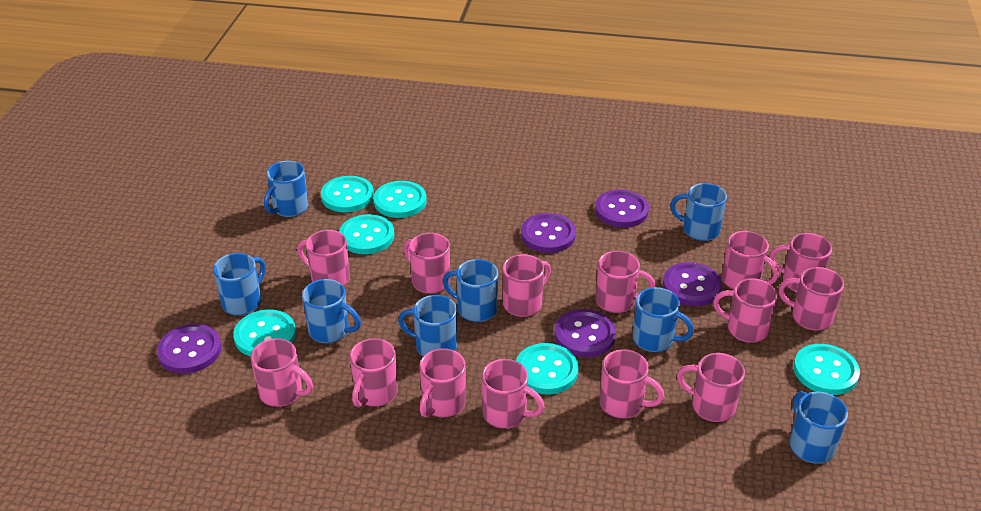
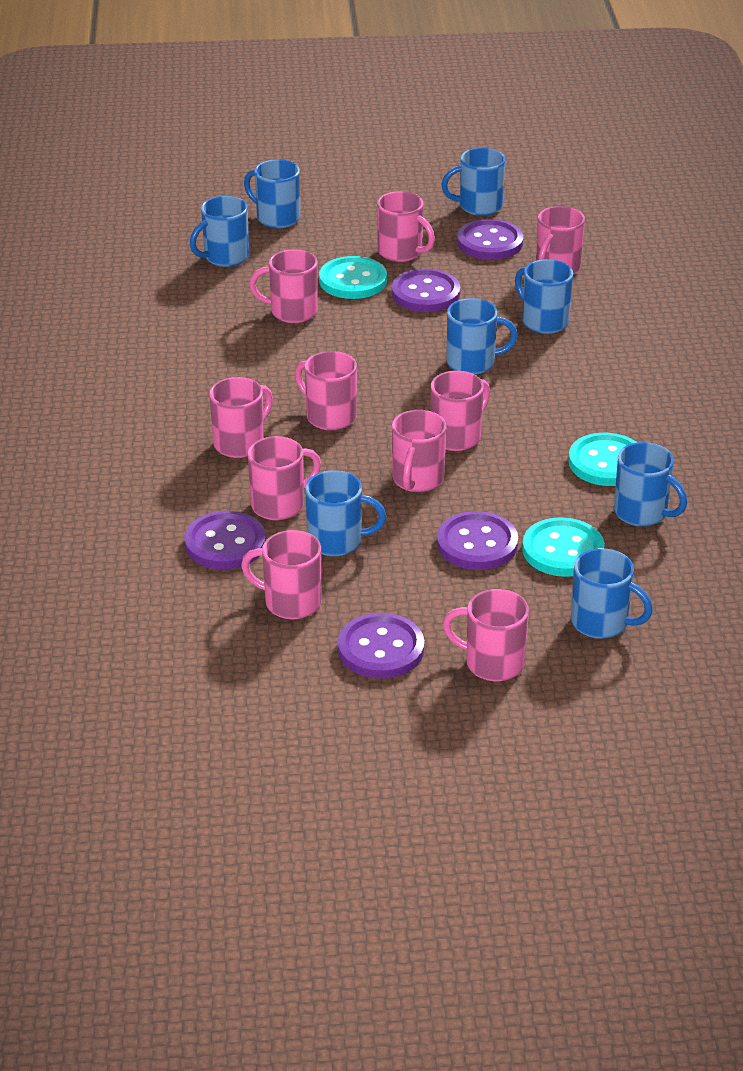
pink mug: 14 -> 10
turquoise button: 6 -> 3

